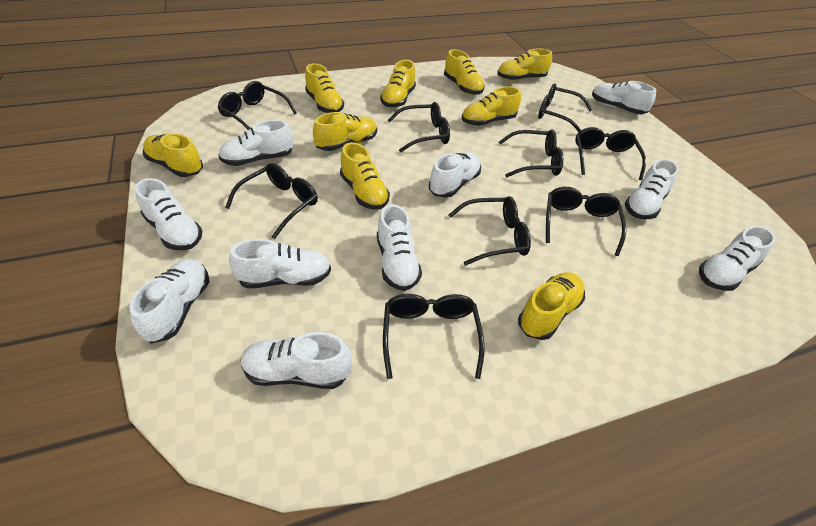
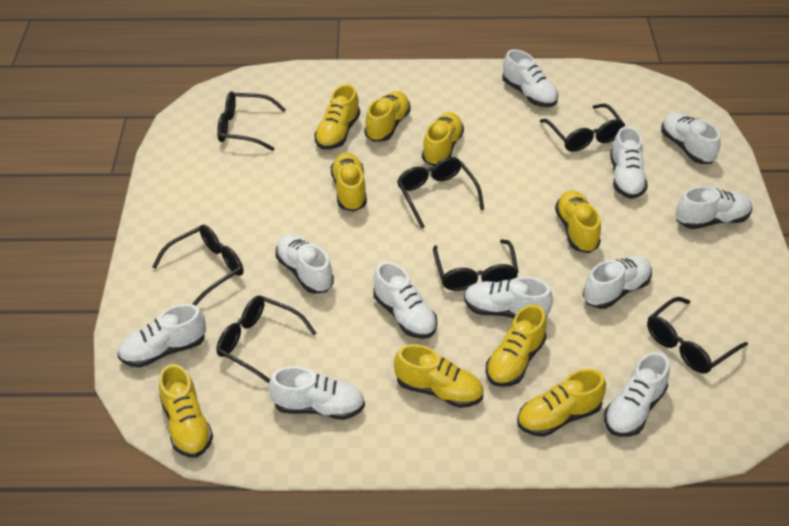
black glasses: 9 -> 7
white shoe: 10 -> 11

